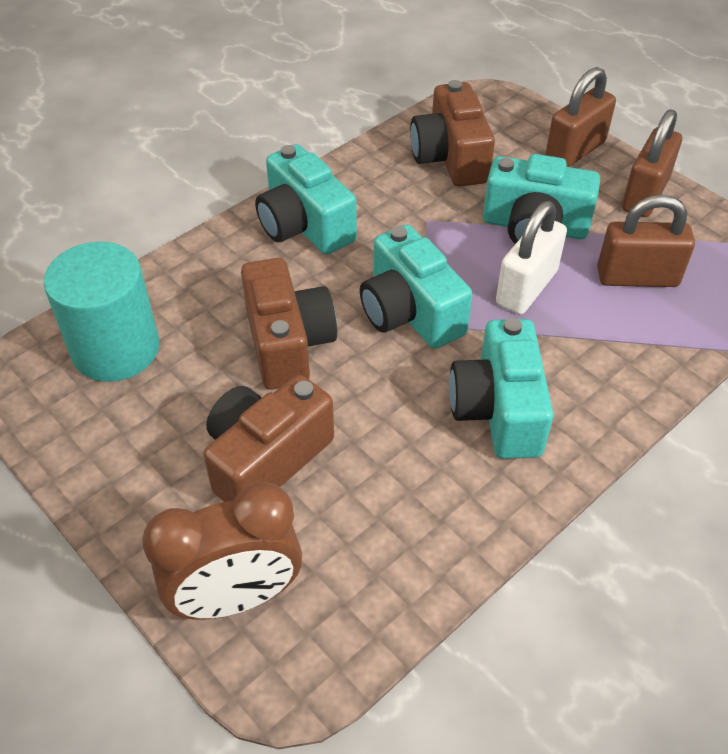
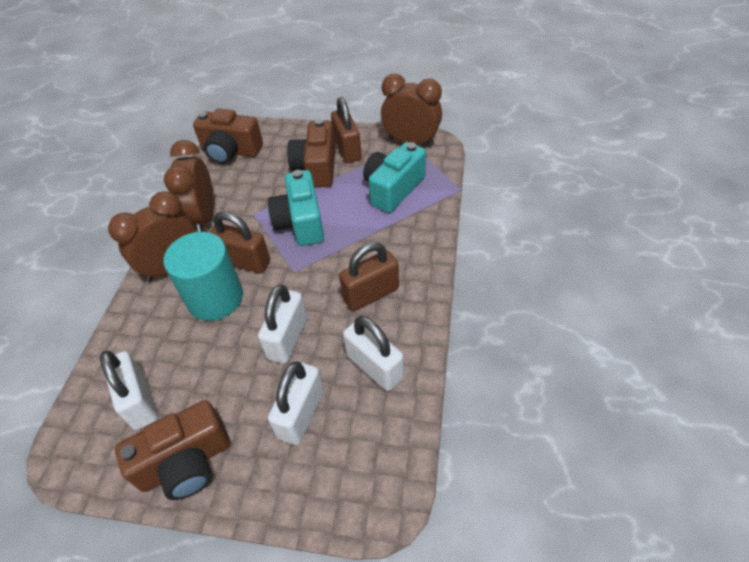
brown clock: 1 -> 3
turquoise camera: 4 -> 2
white padlock: 1 -> 4

